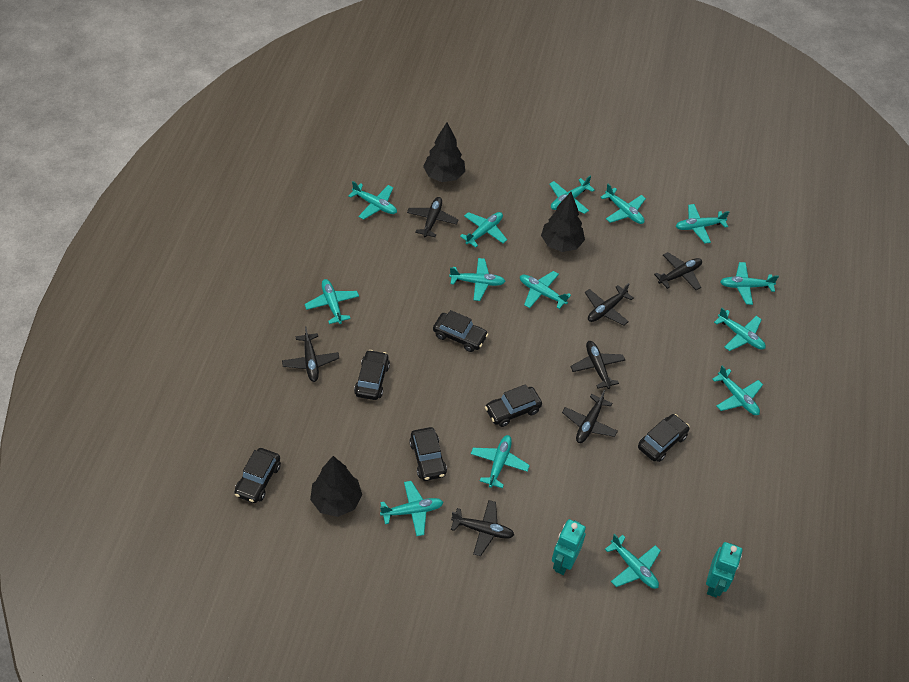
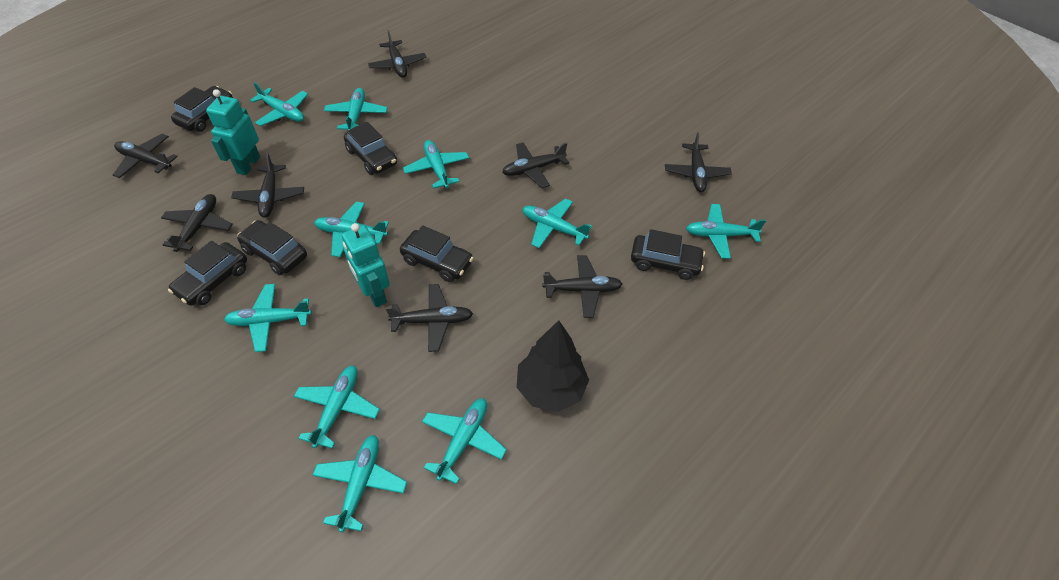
black plane: 7 -> 8
black tree: 3 -> 1
turquoise plane: 14 -> 10

